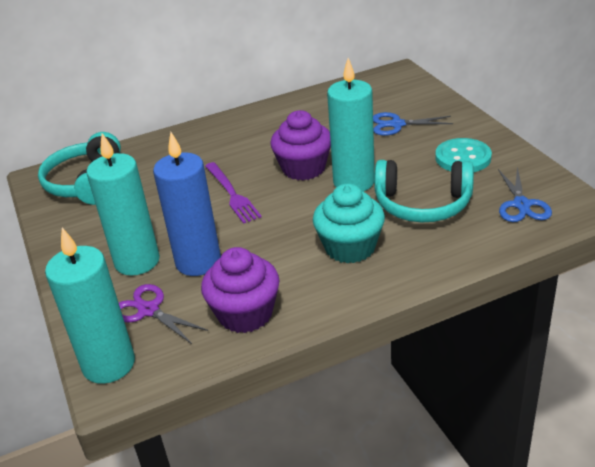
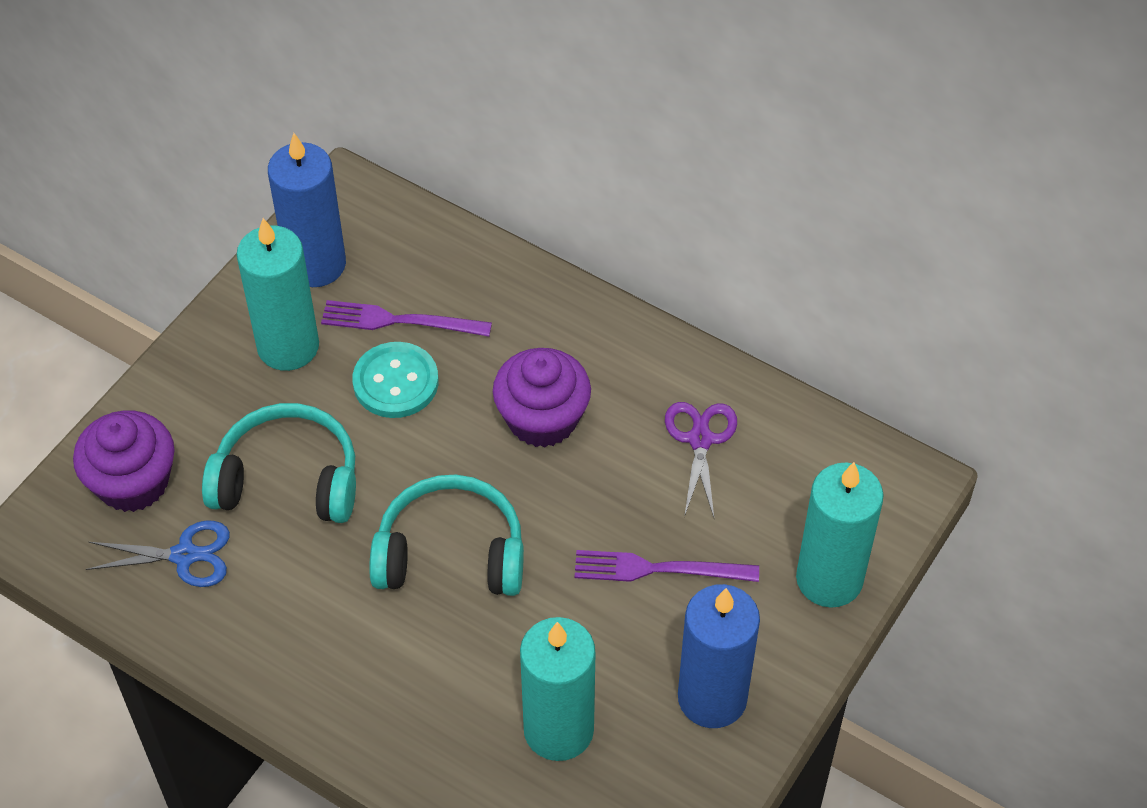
blue candle: 1 -> 2
blue scissors: 2 -> 1
purple fork: 1 -> 2
turquoise cupcake: 1 -> 0

